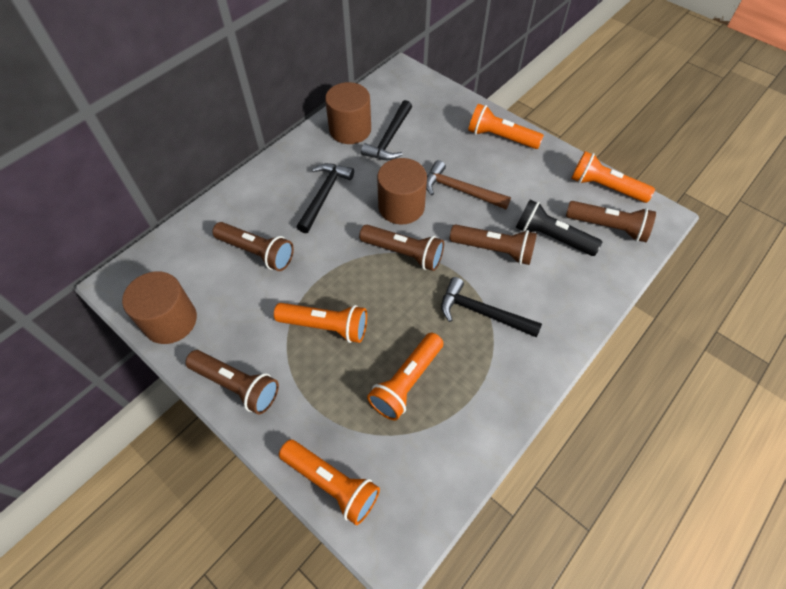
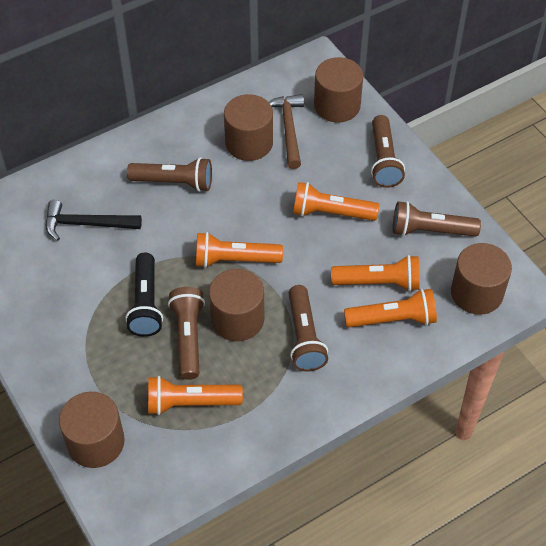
black hammer: 3 -> 1
brown cylinder: 3 -> 5

